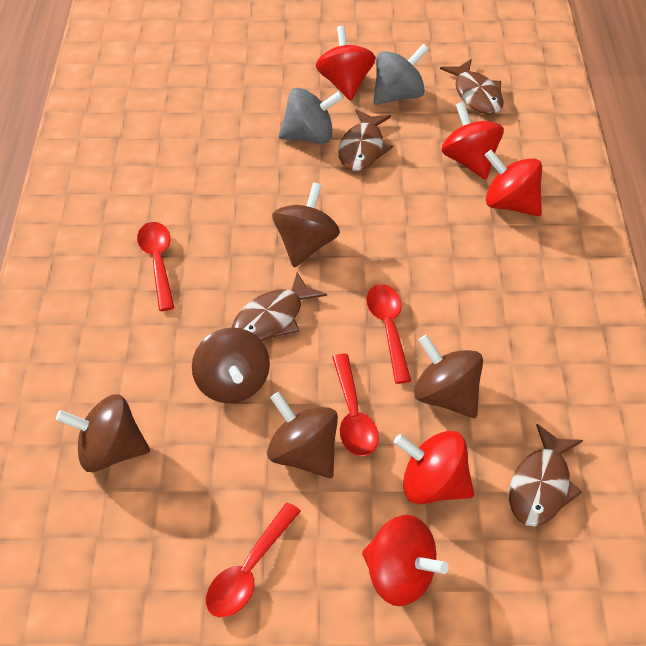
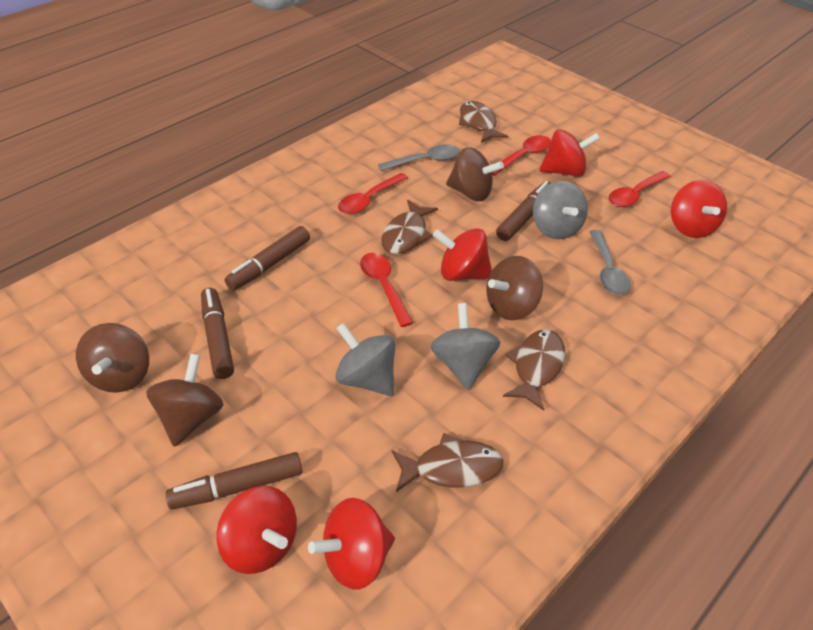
brown marker: 0 -> 4
brown spinning top: 5 -> 4
grey spinning top: 2 -> 3
grey spoon: 0 -> 2

